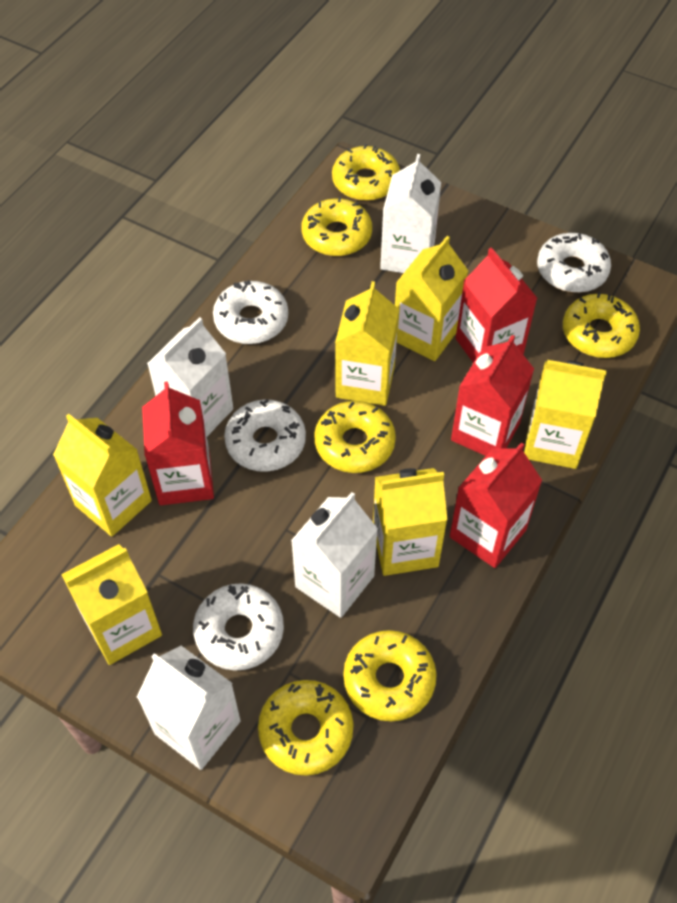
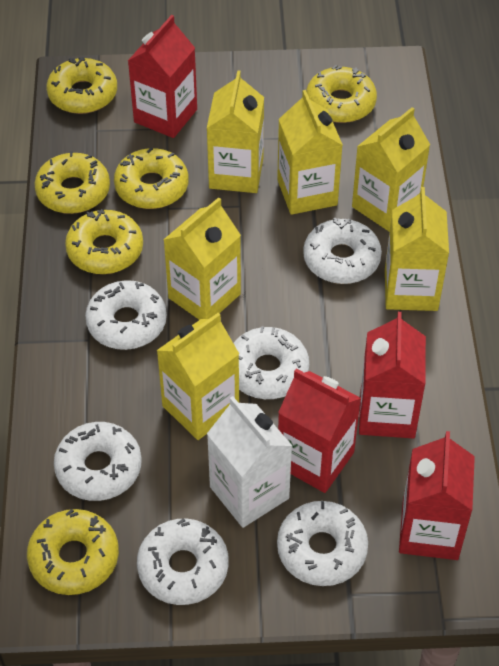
white carton: 4 -> 1
white donut: 4 -> 6

